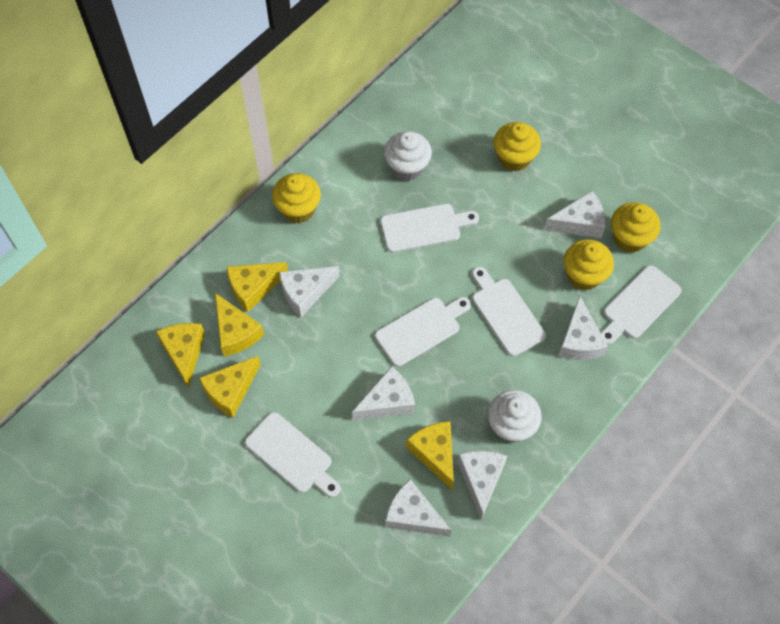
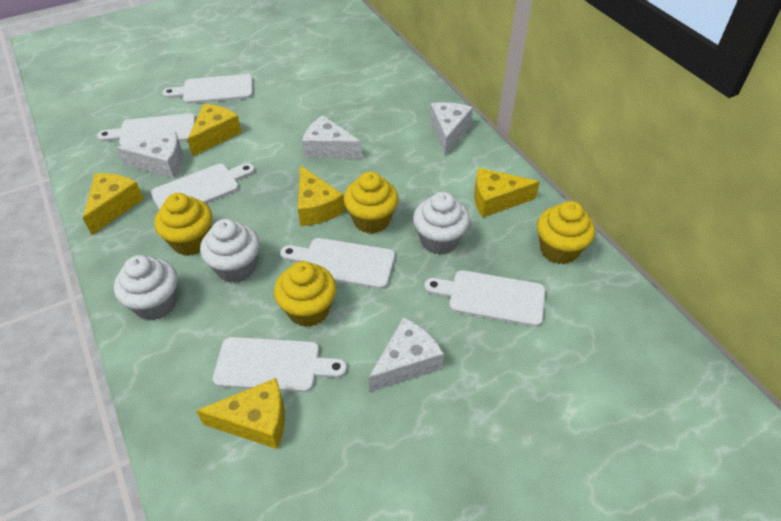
white cheese: 6 -> 4
white cupcake: 2 -> 3
white cutting board: 5 -> 6

